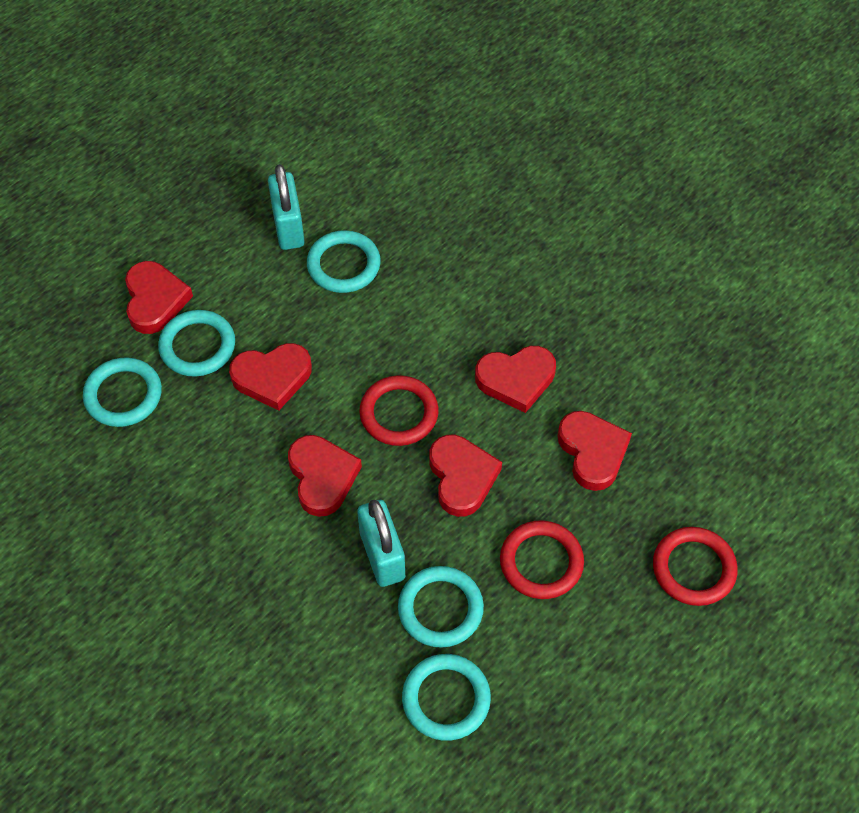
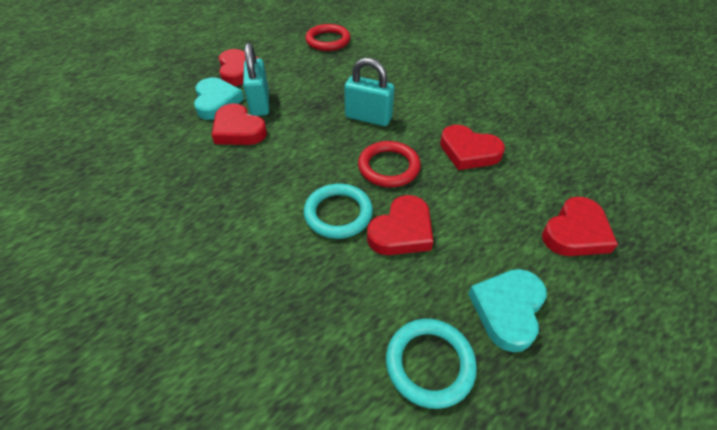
red heart: 6 -> 5
red ring: 3 -> 2
turquoise heart: 0 -> 2
turquoise ring: 5 -> 2

